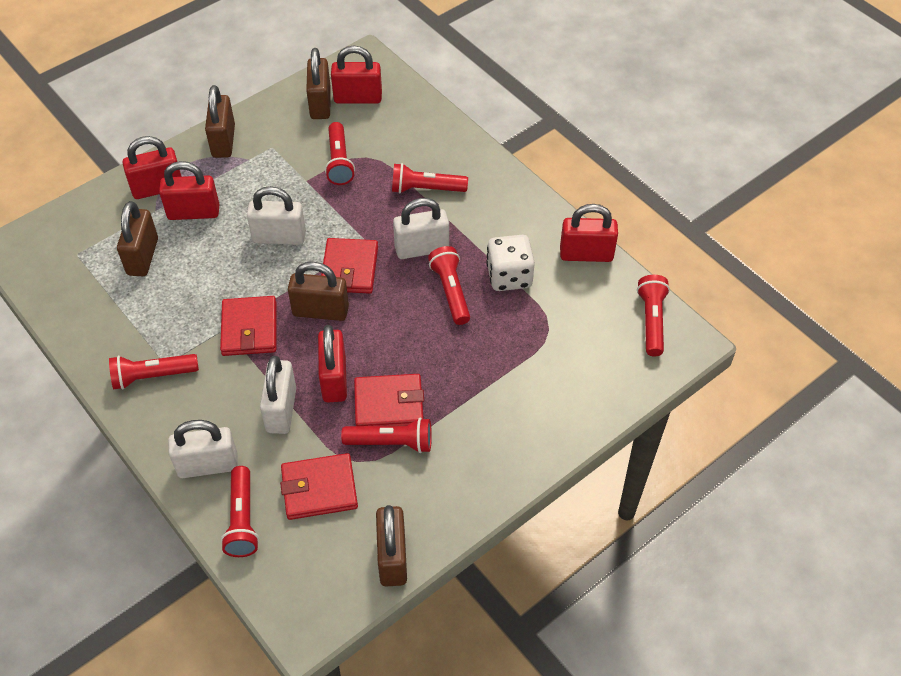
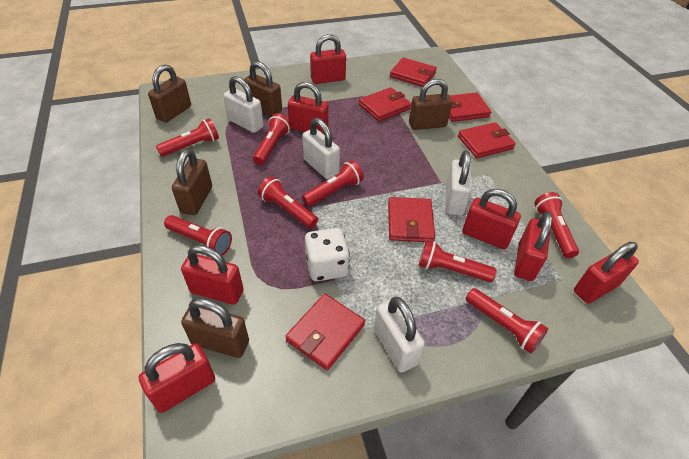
red flashlight: 7 -> 8
red padlock: 5 -> 7
red wallet: 4 -> 6

